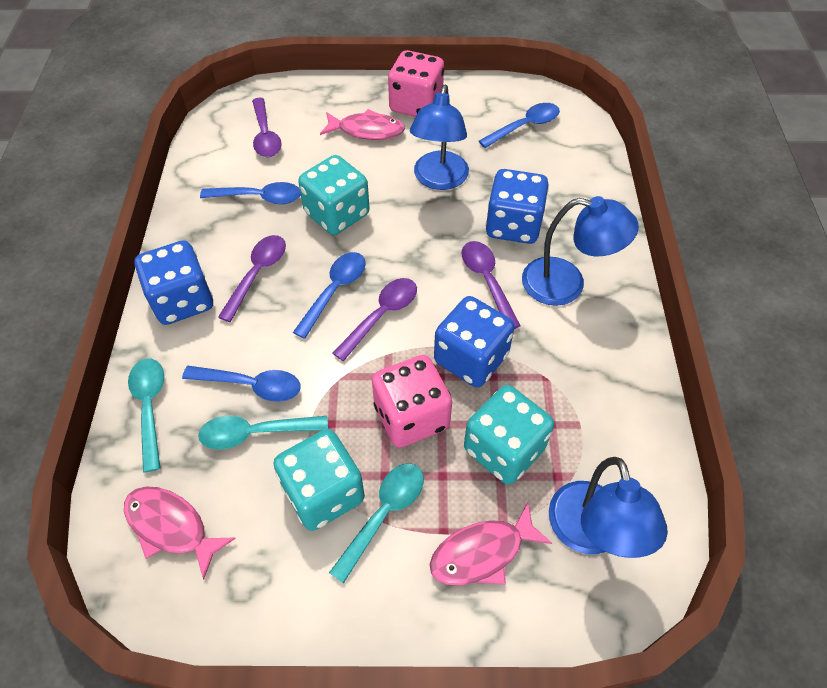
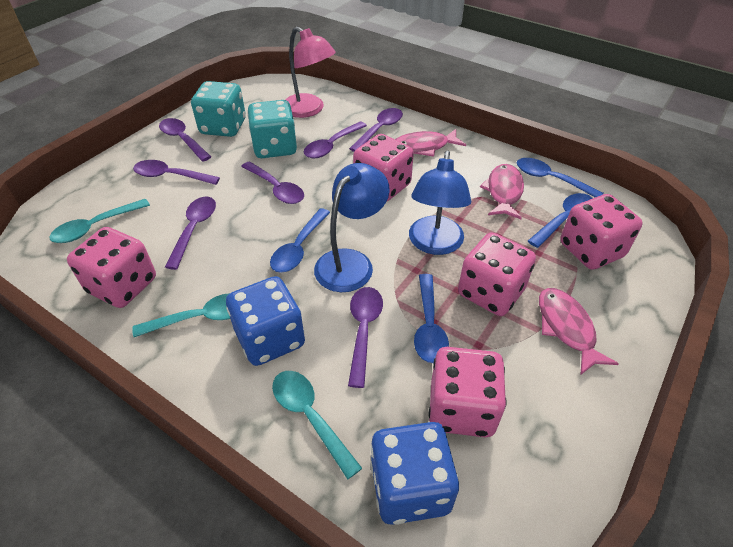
blue dice: 3 -> 2
blue lamp: 3 -> 2
pink dice: 2 -> 5
pink lamp: 0 -> 1
purple spoon: 4 -> 7
turquoise dice: 3 -> 2

